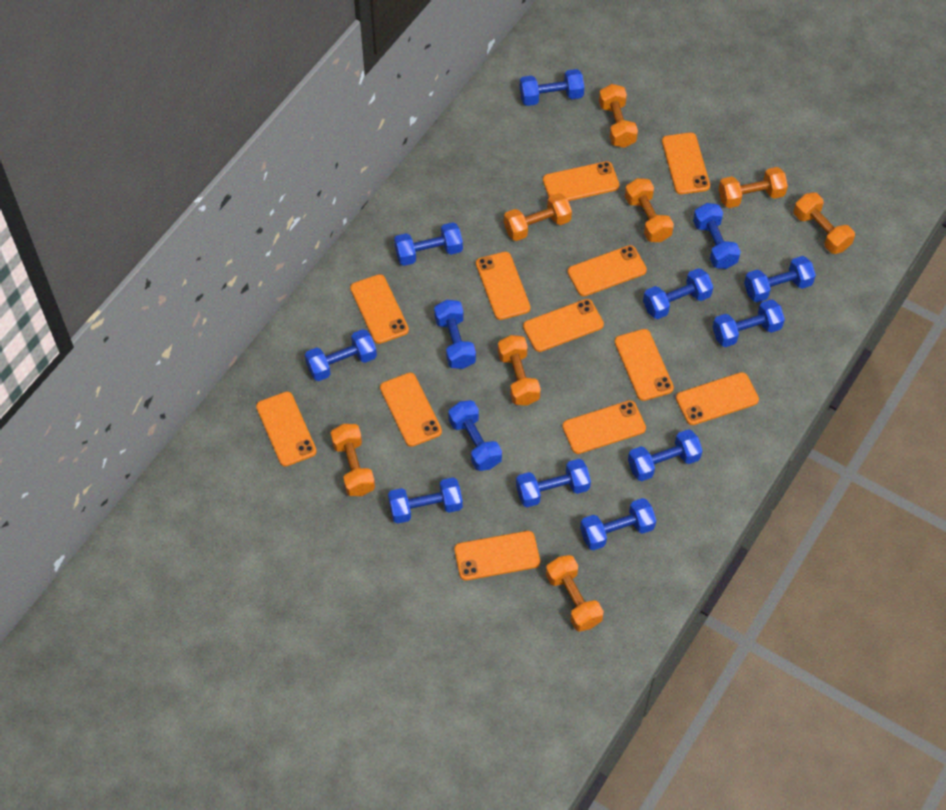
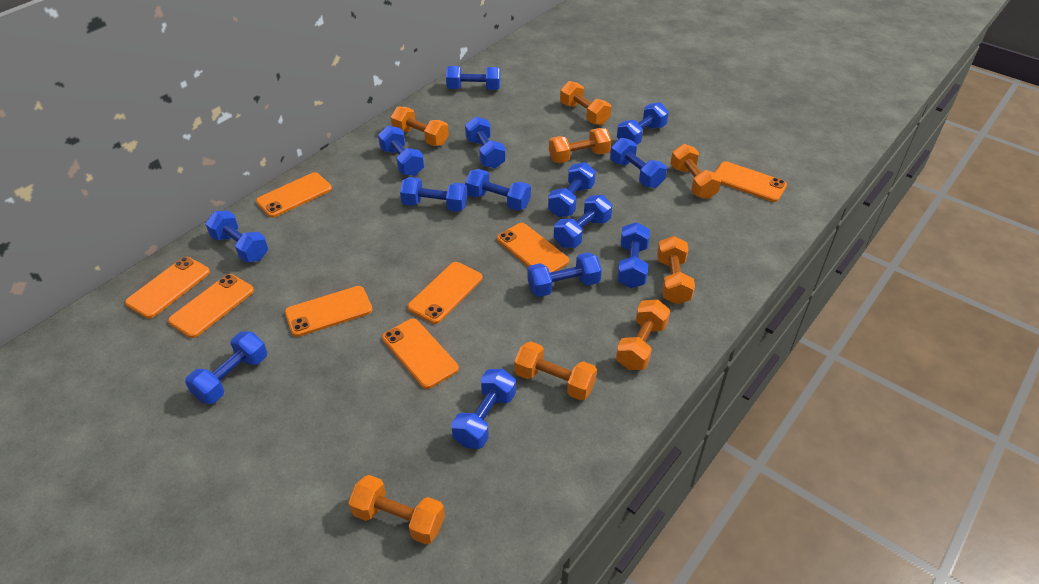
blue dumbbell: 13 -> 14
orange phone: 12 -> 8

